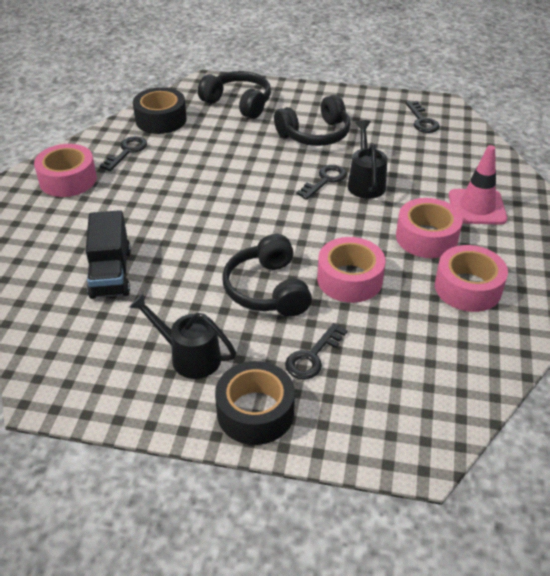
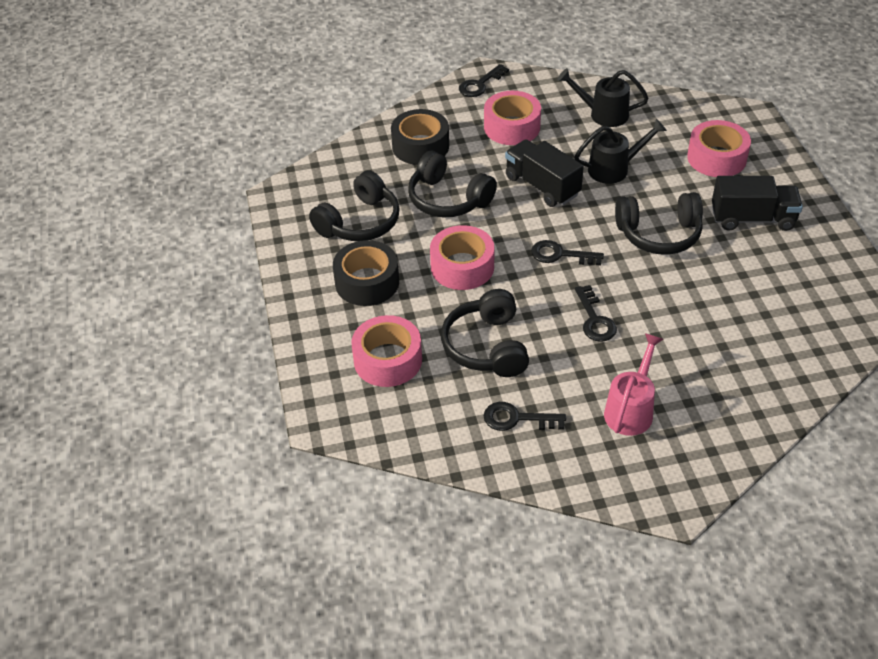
black headphones: 3 -> 4
black truck: 1 -> 2
pink traffic cone: 1 -> 0
pink watering can: 0 -> 1

